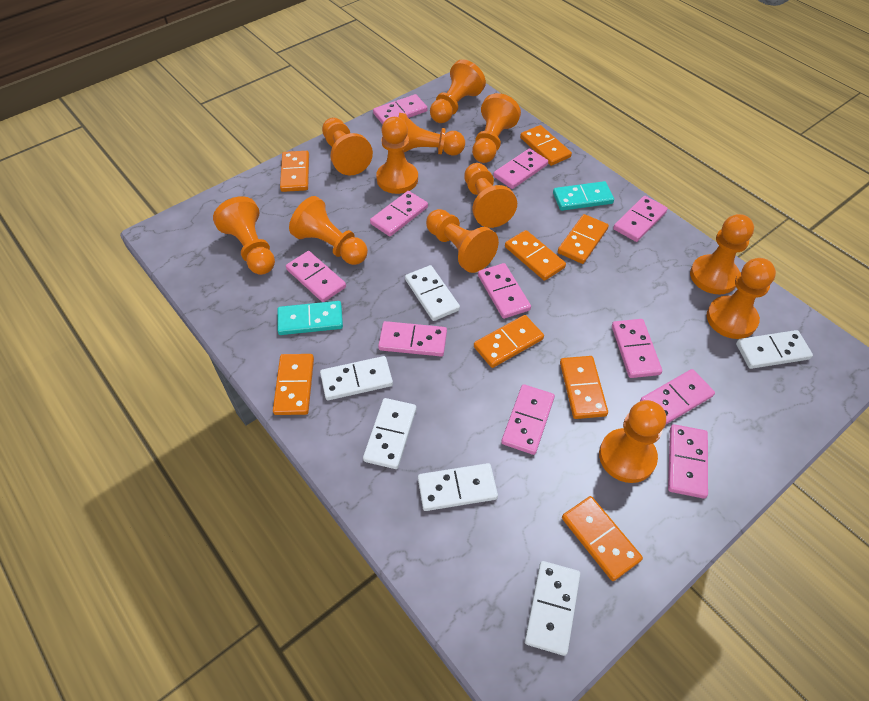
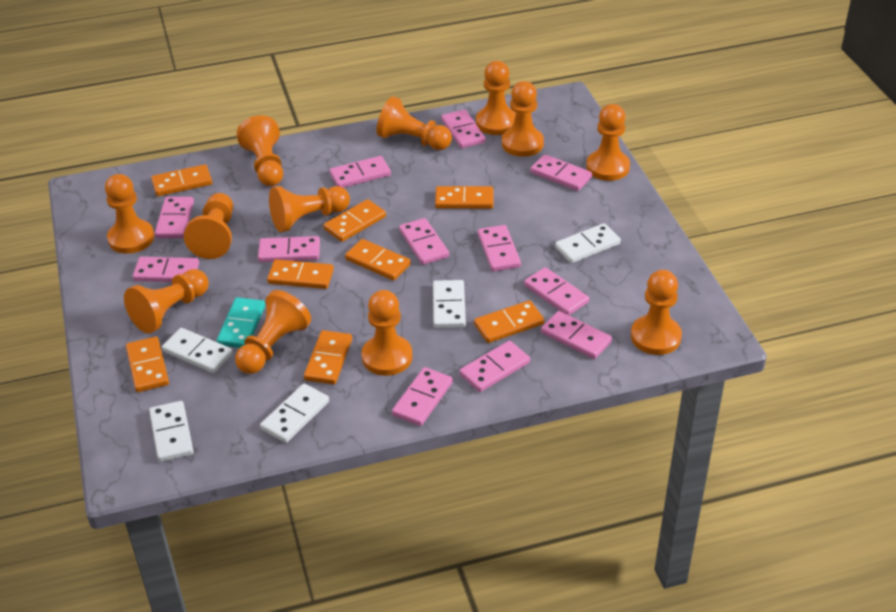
pink domino: 11 -> 12
turquoise domino: 2 -> 1
white domino: 6 -> 5

